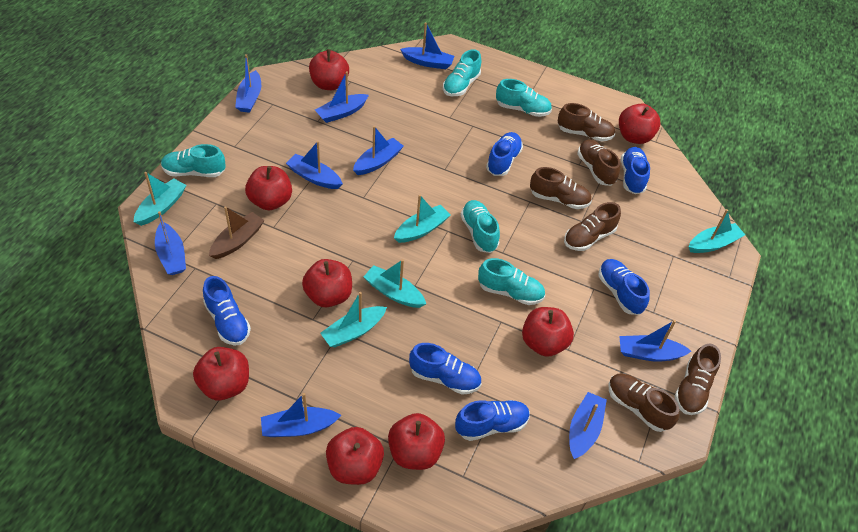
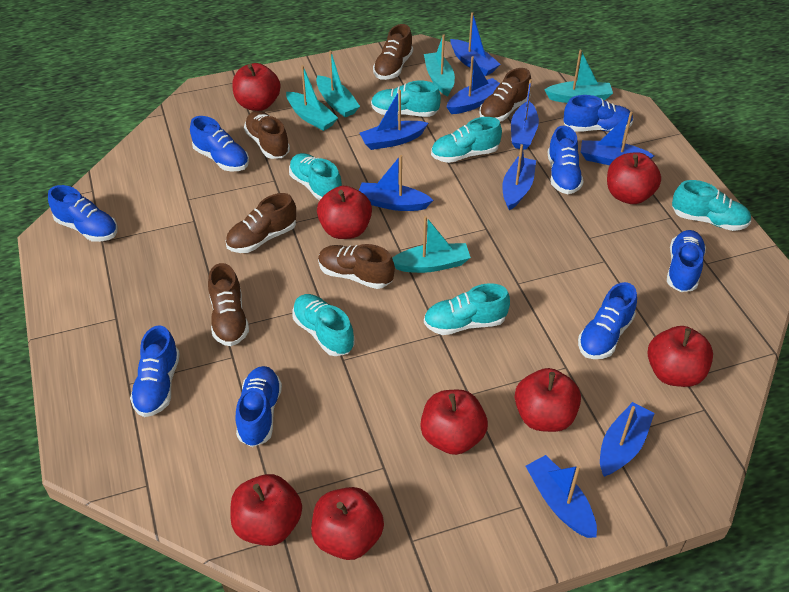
blue shoe: 6 -> 8
brown boat: 1 -> 0
turquoise shoe: 5 -> 6

